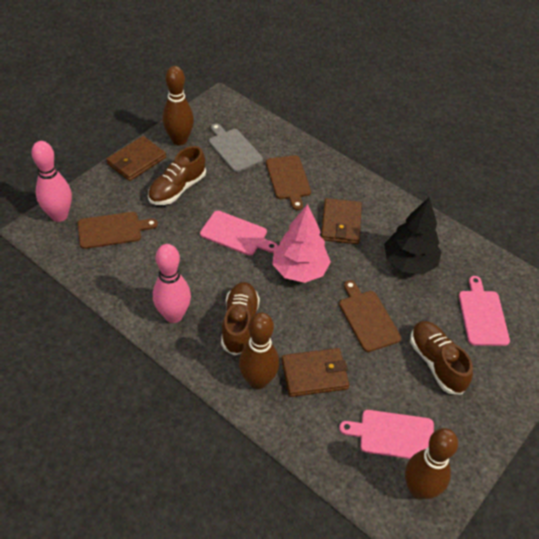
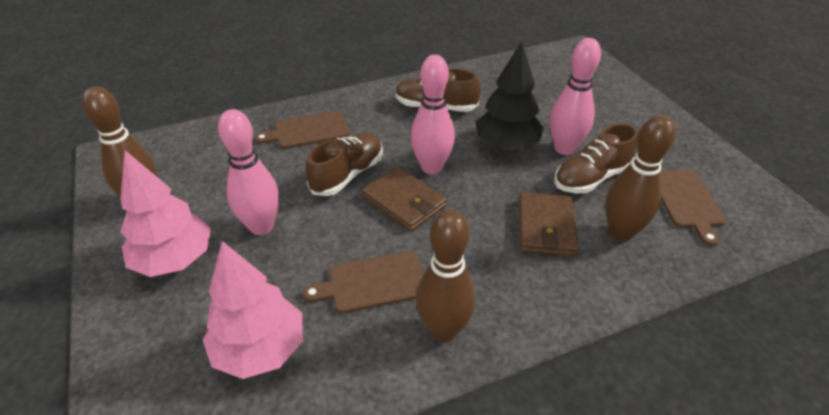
brown wallet: 3 -> 2
grey cutting board: 1 -> 0
pink bowling pin: 2 -> 3
pink cutting board: 3 -> 0
pink tree: 1 -> 2

